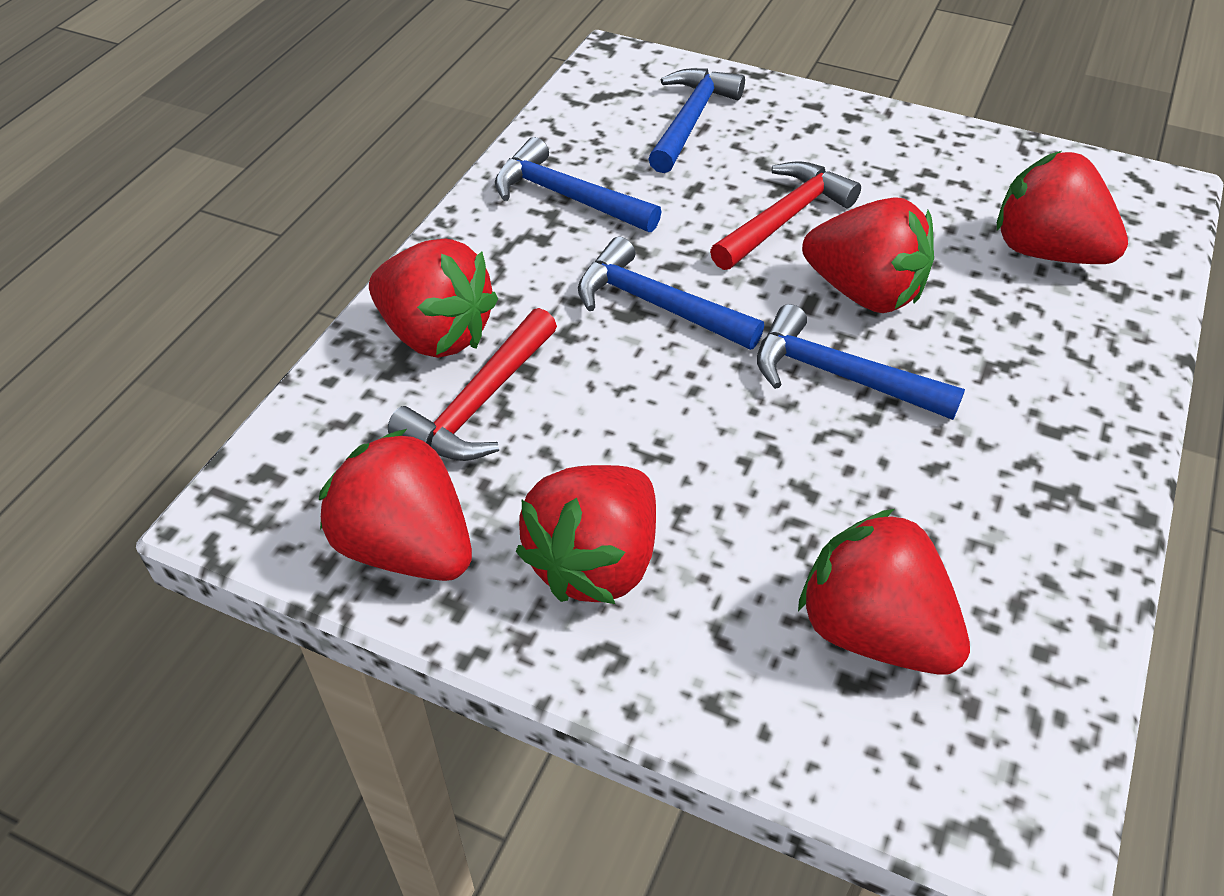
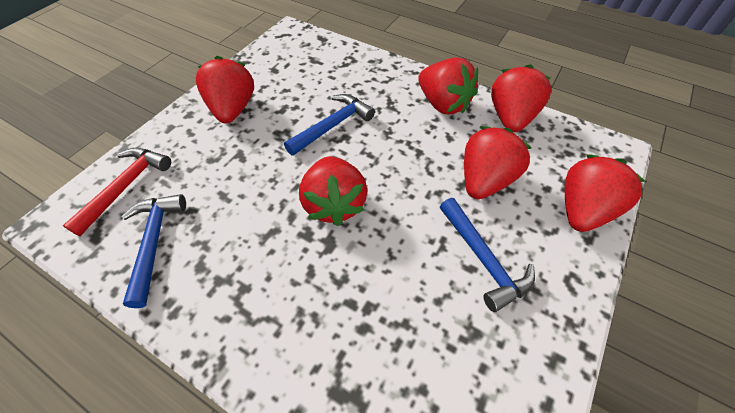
blue hammer: 4 -> 3
red hammer: 2 -> 1

